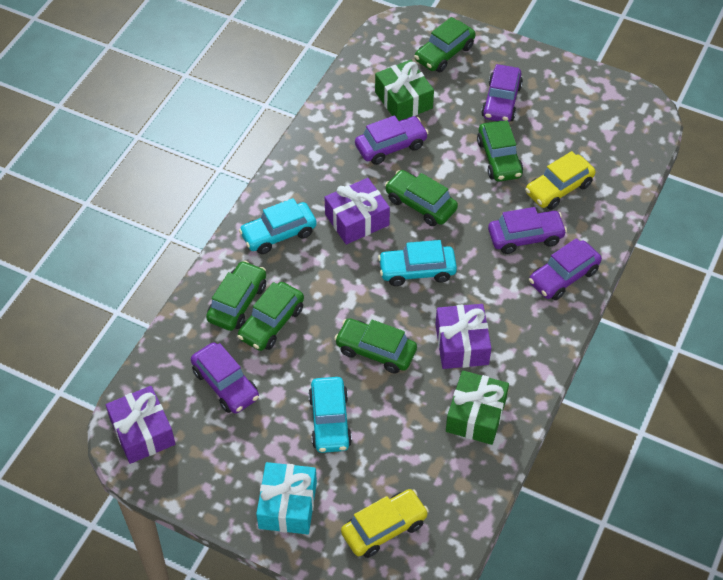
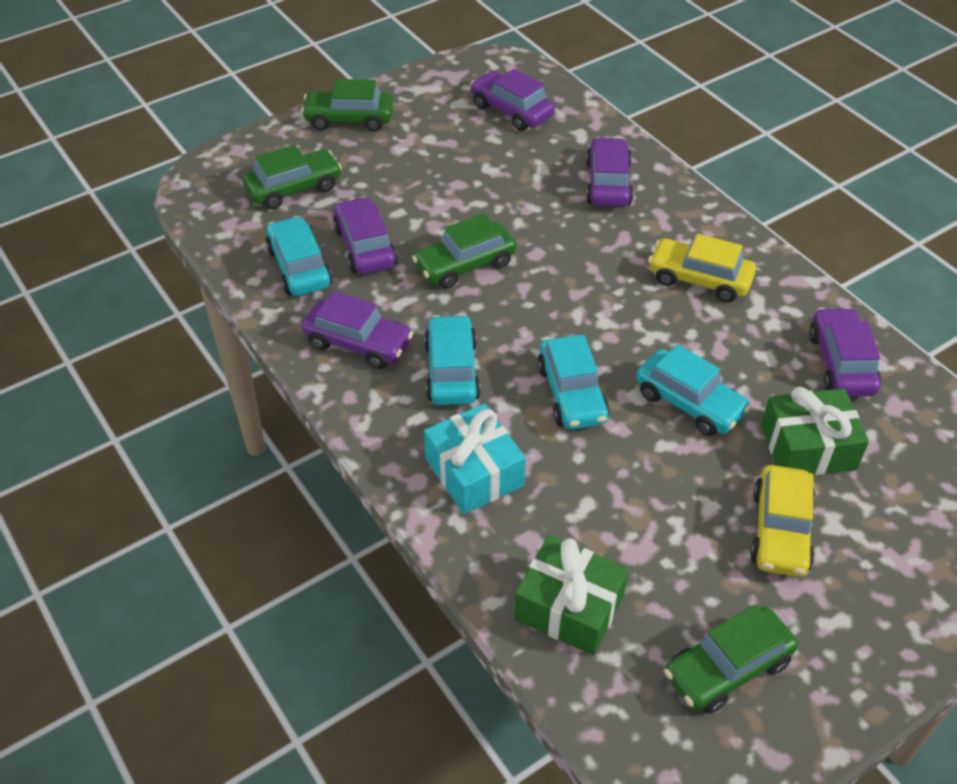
green car: 6 -> 4
purple gift: 3 -> 0
turquoise car: 3 -> 4

